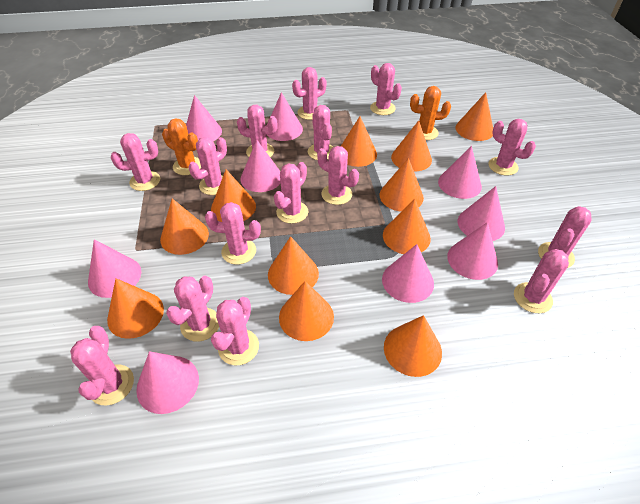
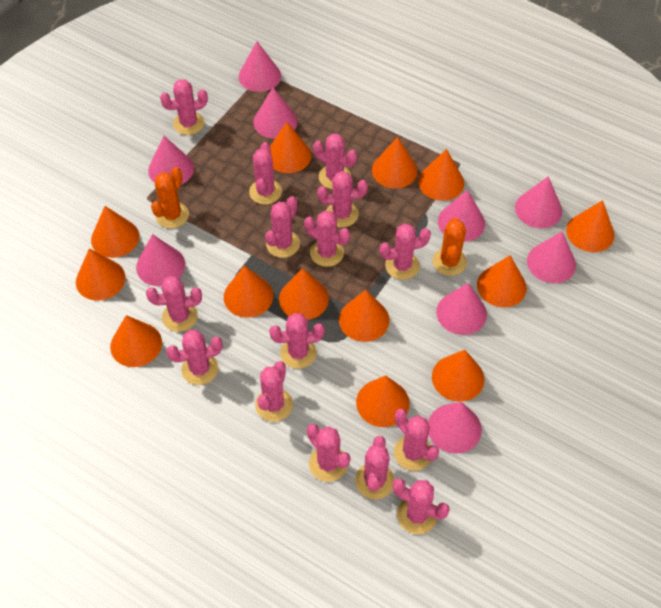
orange cone: 11 -> 13

